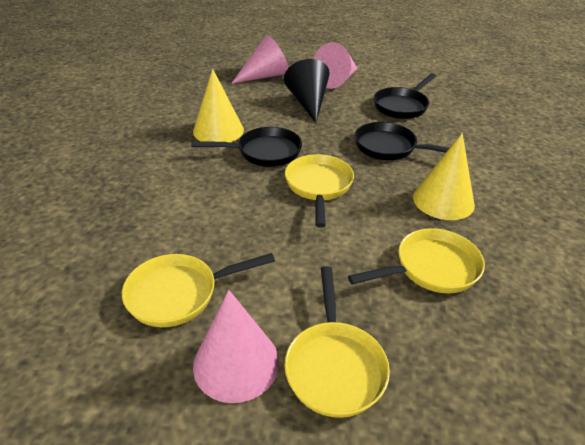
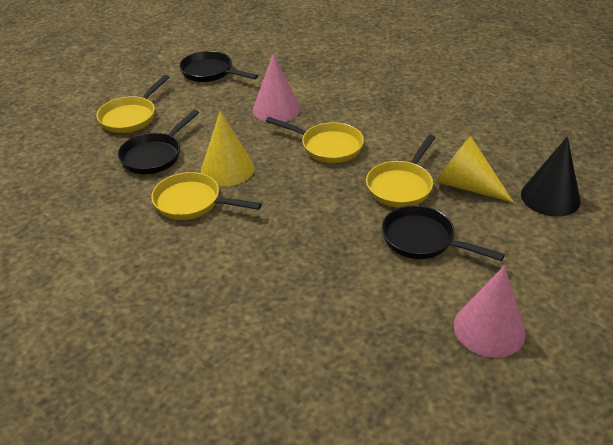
pink cone: 3 -> 2

